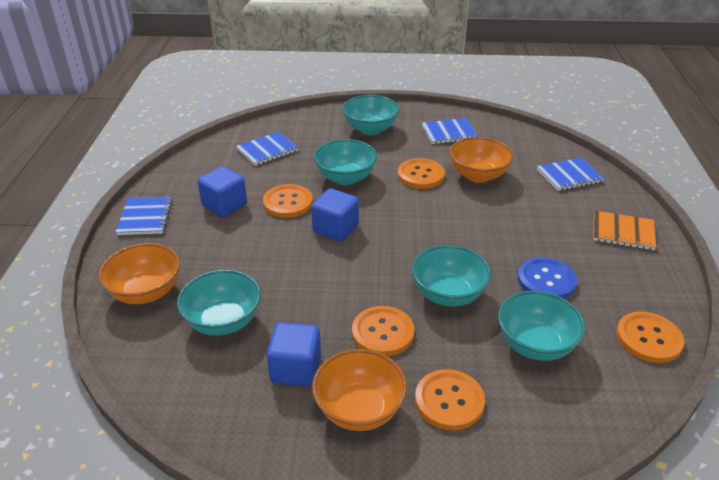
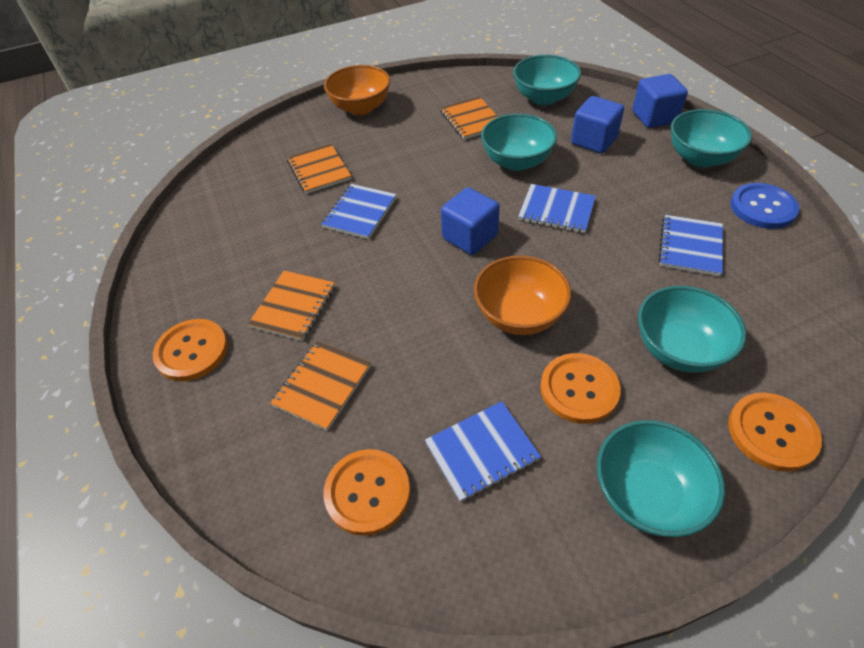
orange bowl: 3 -> 2
orange button: 5 -> 4
orange notebook: 1 -> 4

